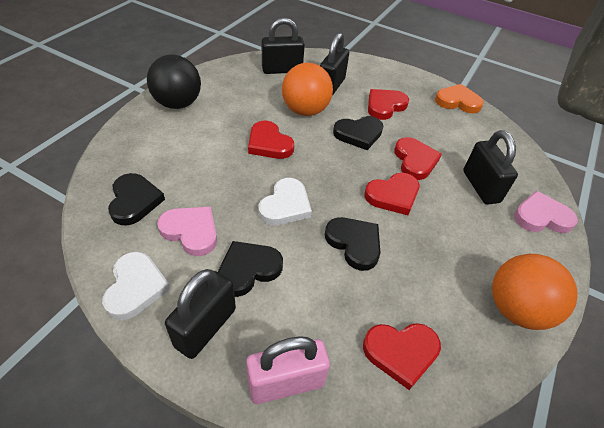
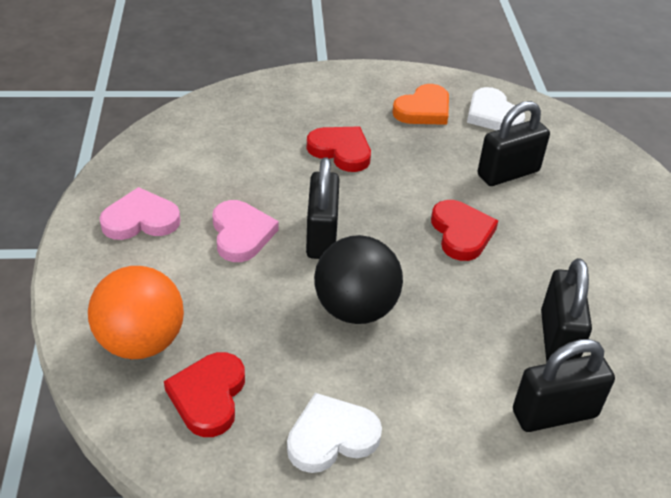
black heart: 4 -> 0
orange ball: 2 -> 1
pink padlock: 1 -> 0
red heart: 5 -> 3

